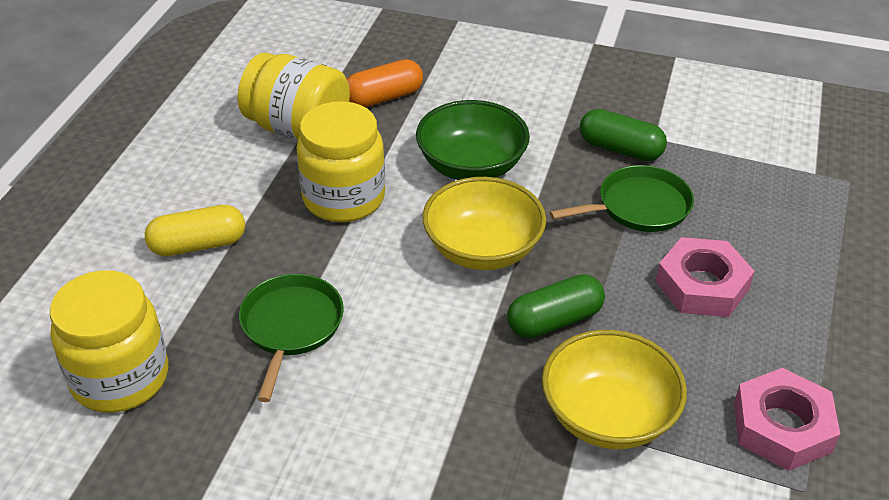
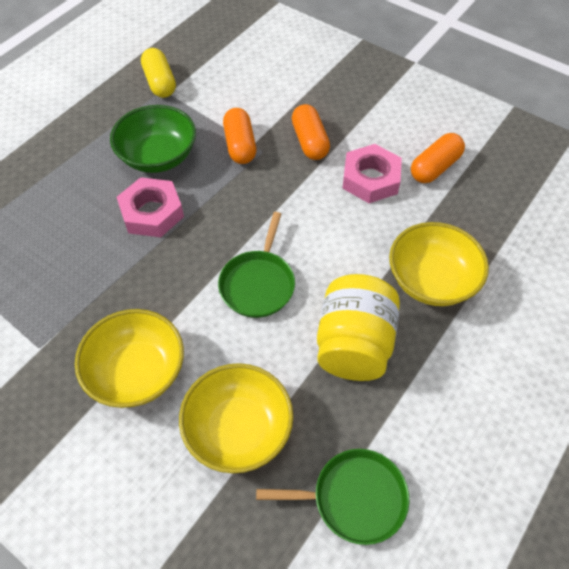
green capsule: 2 -> 0
orange capsule: 1 -> 3
yellow bowl: 2 -> 3
yellow jar: 3 -> 1

